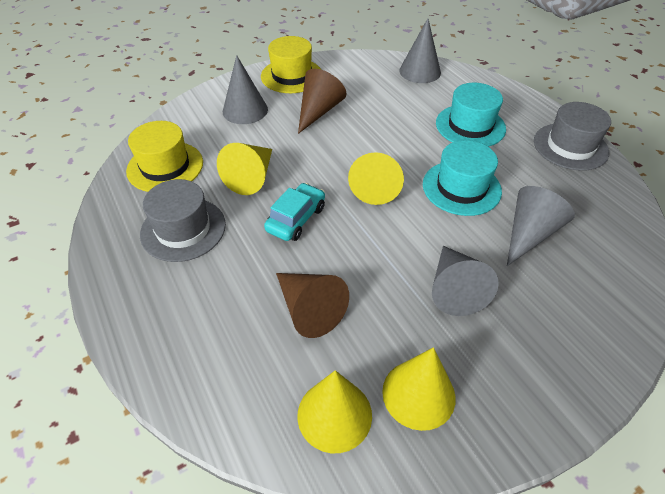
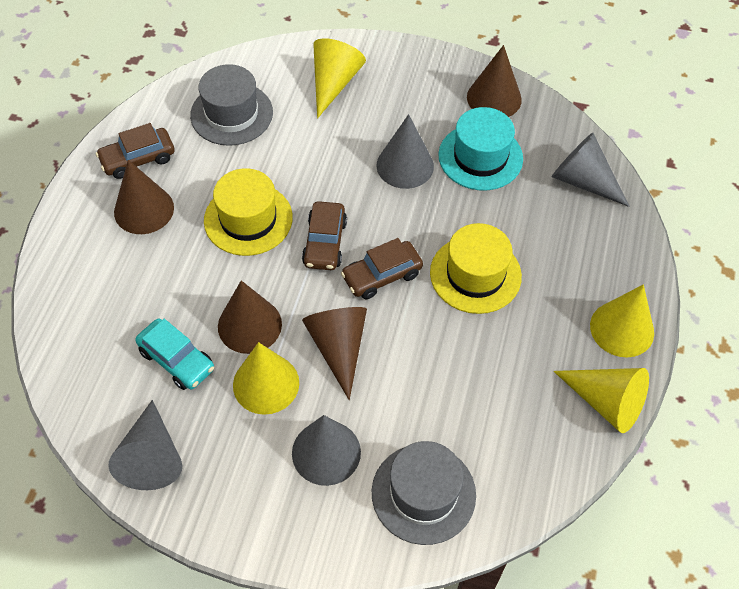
brown car: 0 -> 3
brown cone: 2 -> 4
turquoise hat: 2 -> 1

